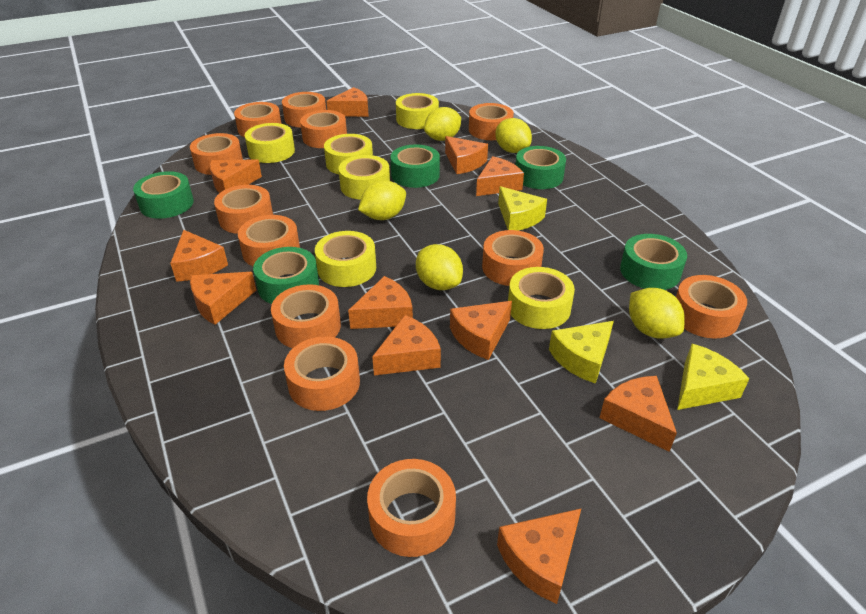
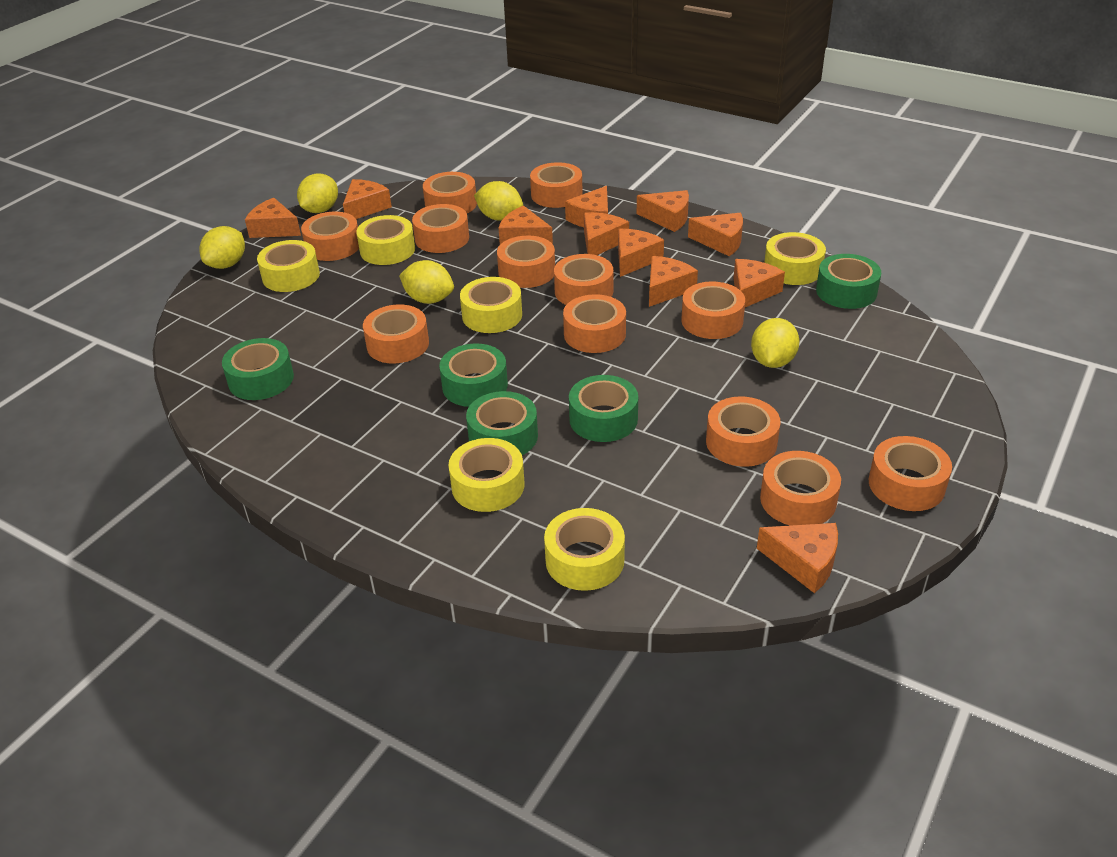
yellow cheese: 3 -> 0

